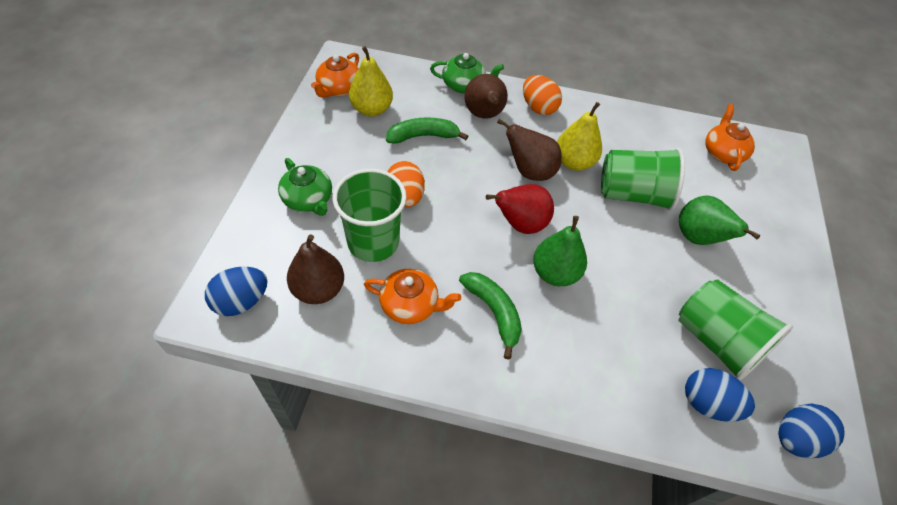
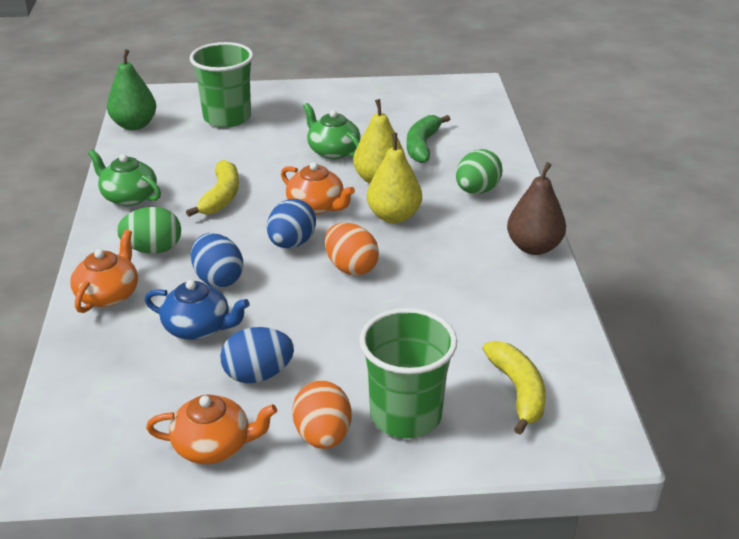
blue teapot: 0 -> 1
brown pear: 3 -> 1
green banana: 2 -> 1
green cup: 3 -> 2
green egg: 0 -> 2
green pear: 2 -> 1
red pear: 1 -> 0
yellow banana: 0 -> 2

